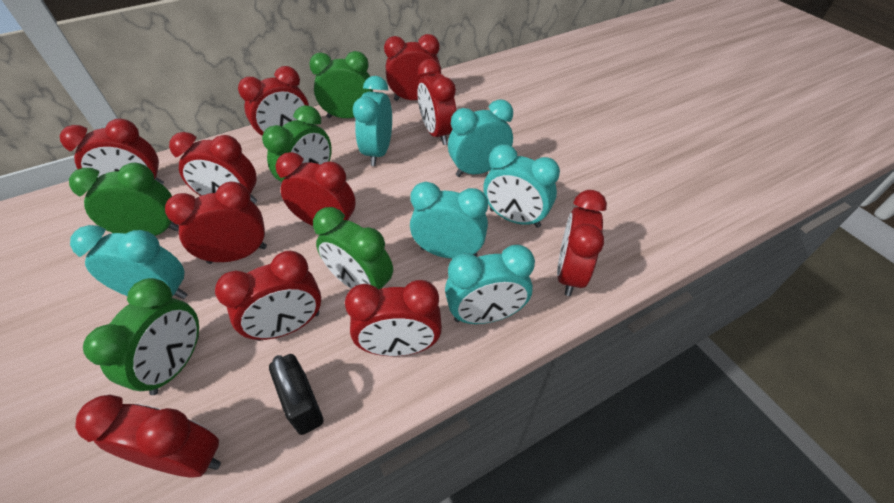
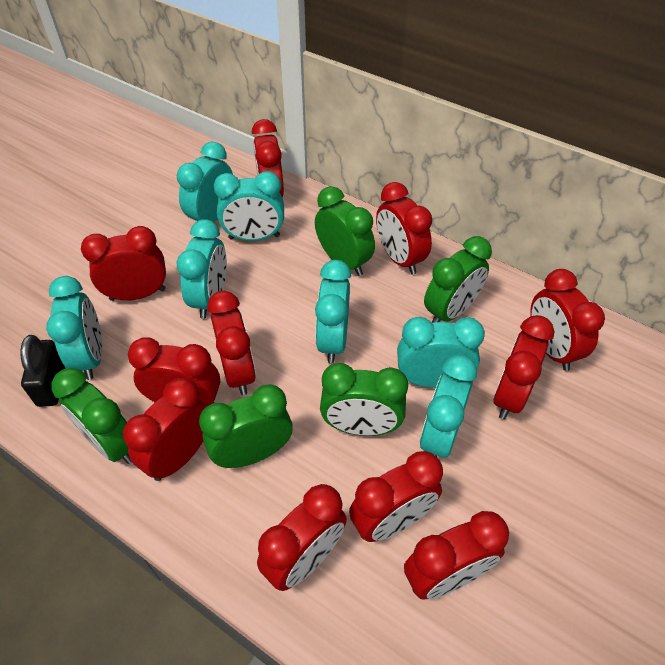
turquoise clock: 6 -> 7

